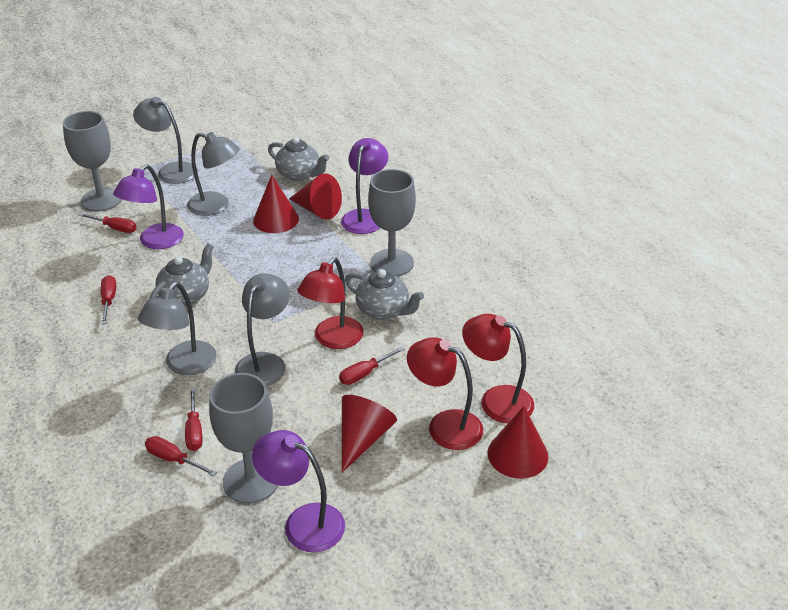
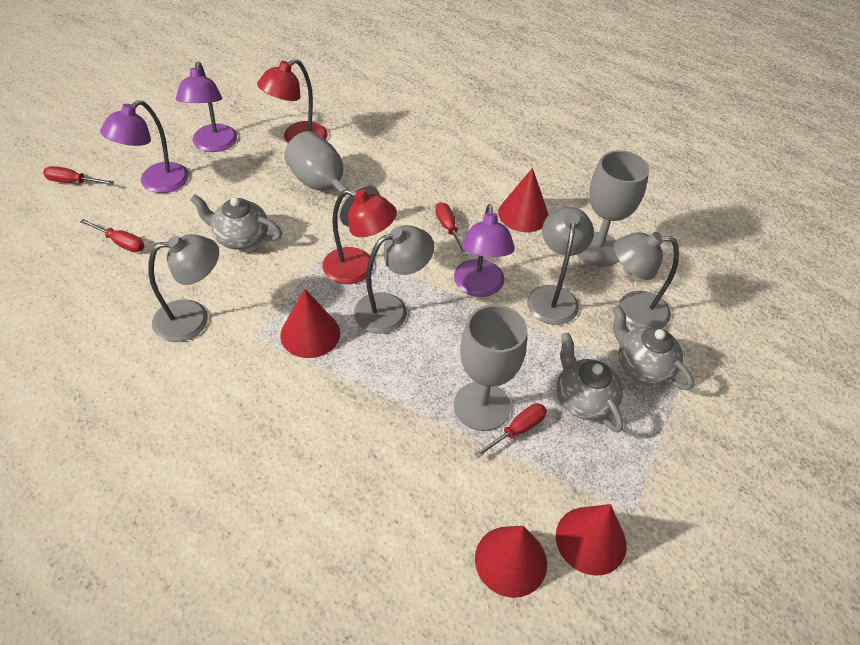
red lamp: 3 -> 2
red screwdriver: 5 -> 4

